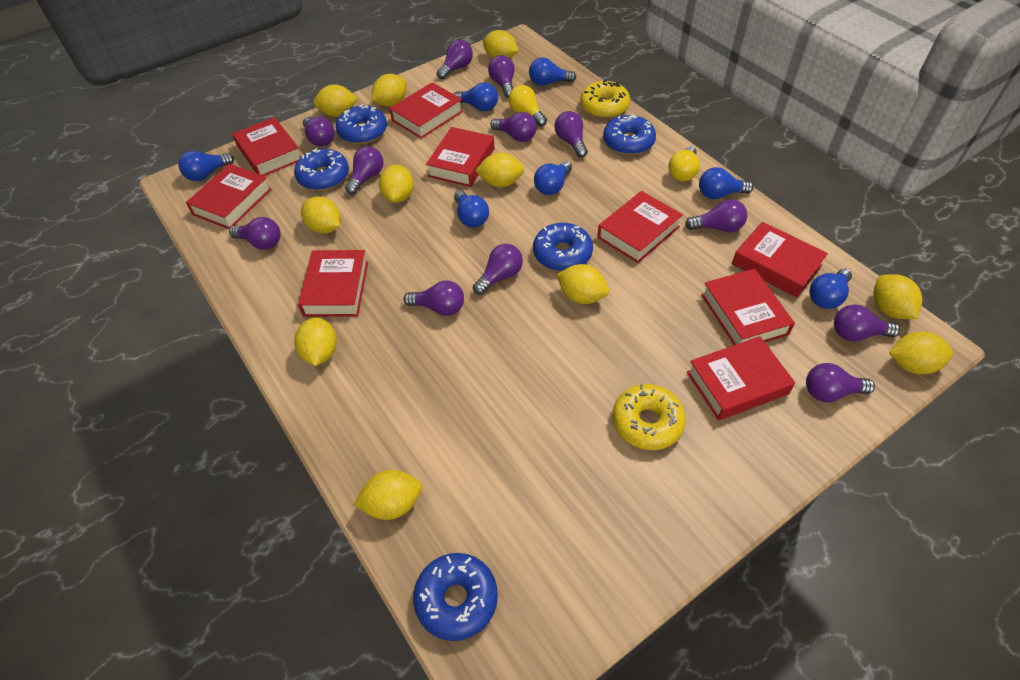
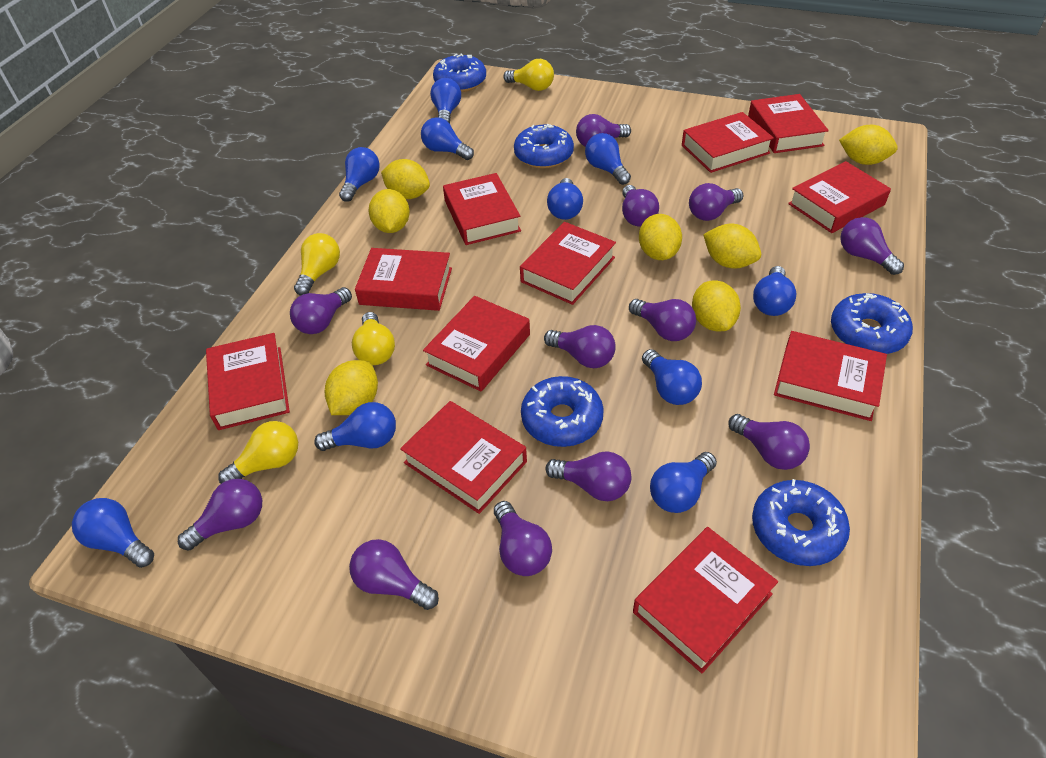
blue light bulb: 7 -> 10
red book: 9 -> 11
yellow donut: 2 -> 0
yellow lemon: 11 -> 7
yellow light bulb: 2 -> 4

